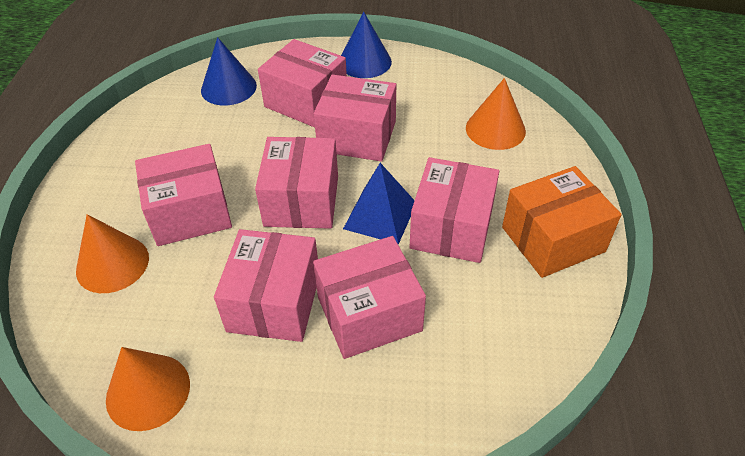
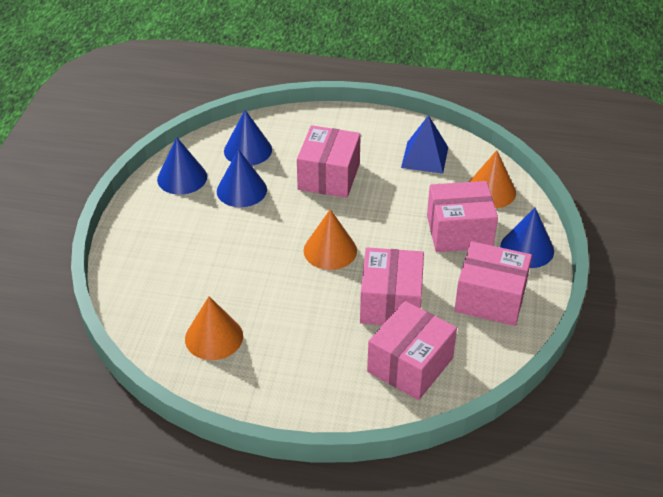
blue cone: 2 -> 4
orange box: 1 -> 0
pink box: 7 -> 5

